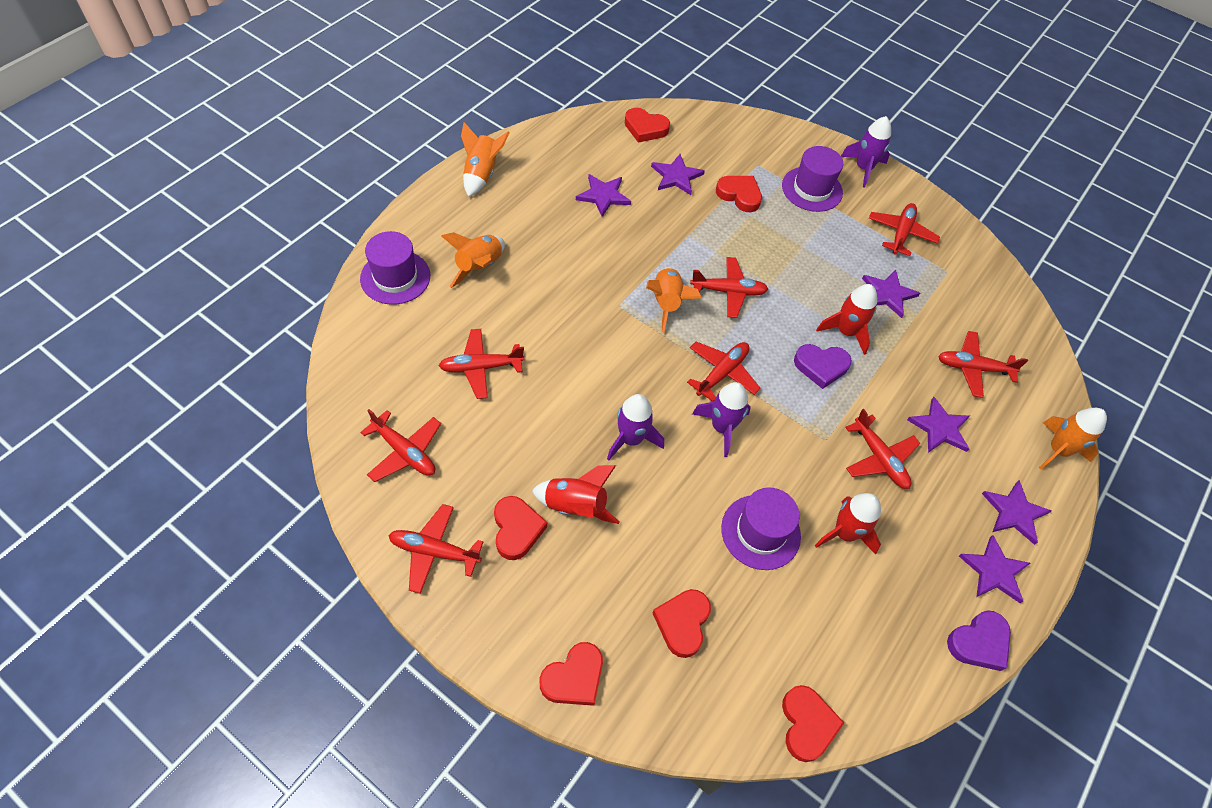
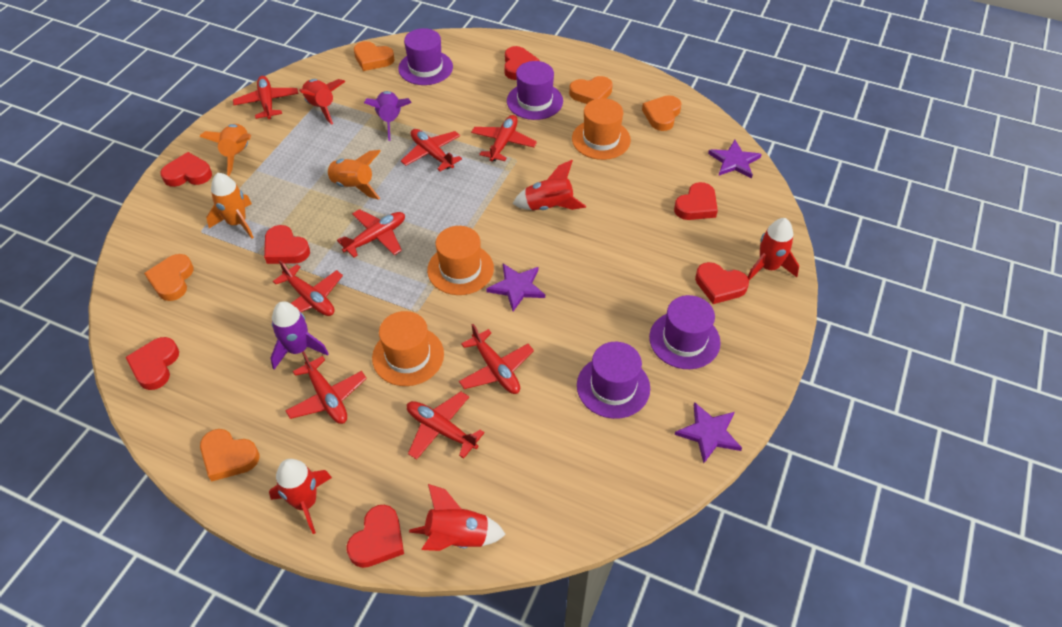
orange hat: 0 -> 3
orange heart: 0 -> 5
orange rocket: 4 -> 3
purple hat: 3 -> 4
purple heart: 2 -> 0
purple rocket: 3 -> 2
purple star: 6 -> 3
red heart: 6 -> 7
red rocket: 3 -> 5

